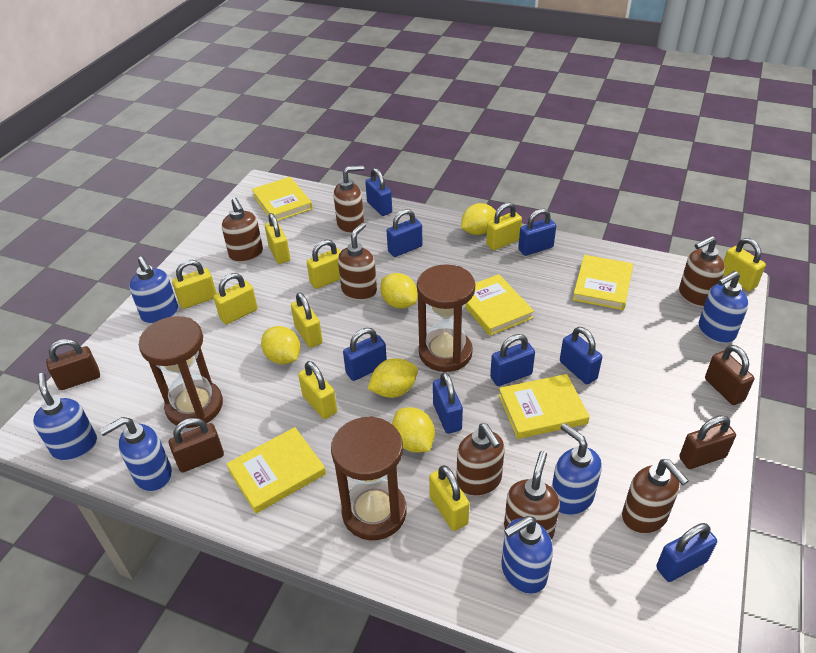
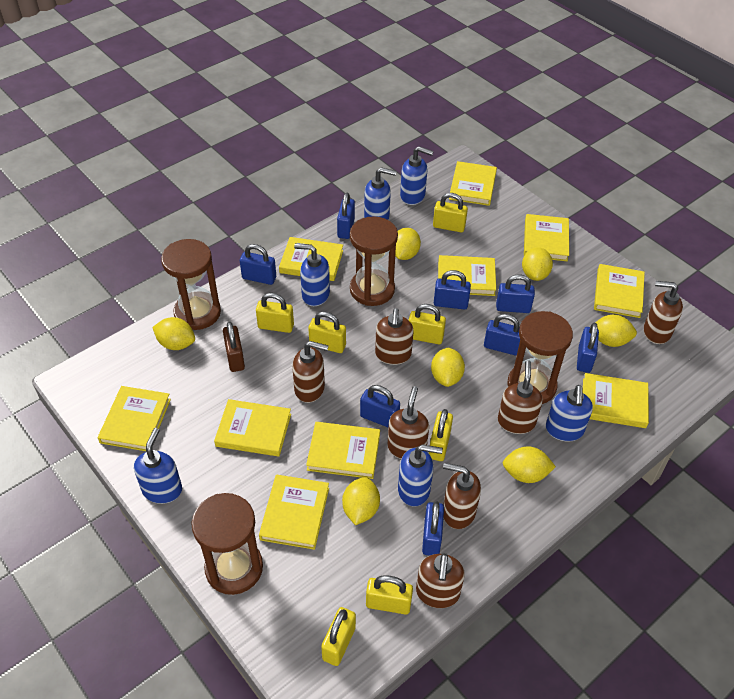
brown hourglass: 3 -> 4
brown padlock: 4 -> 1
yellow book: 5 -> 10
yellow lemon: 5 -> 7
yellow padlock: 9 -> 7

